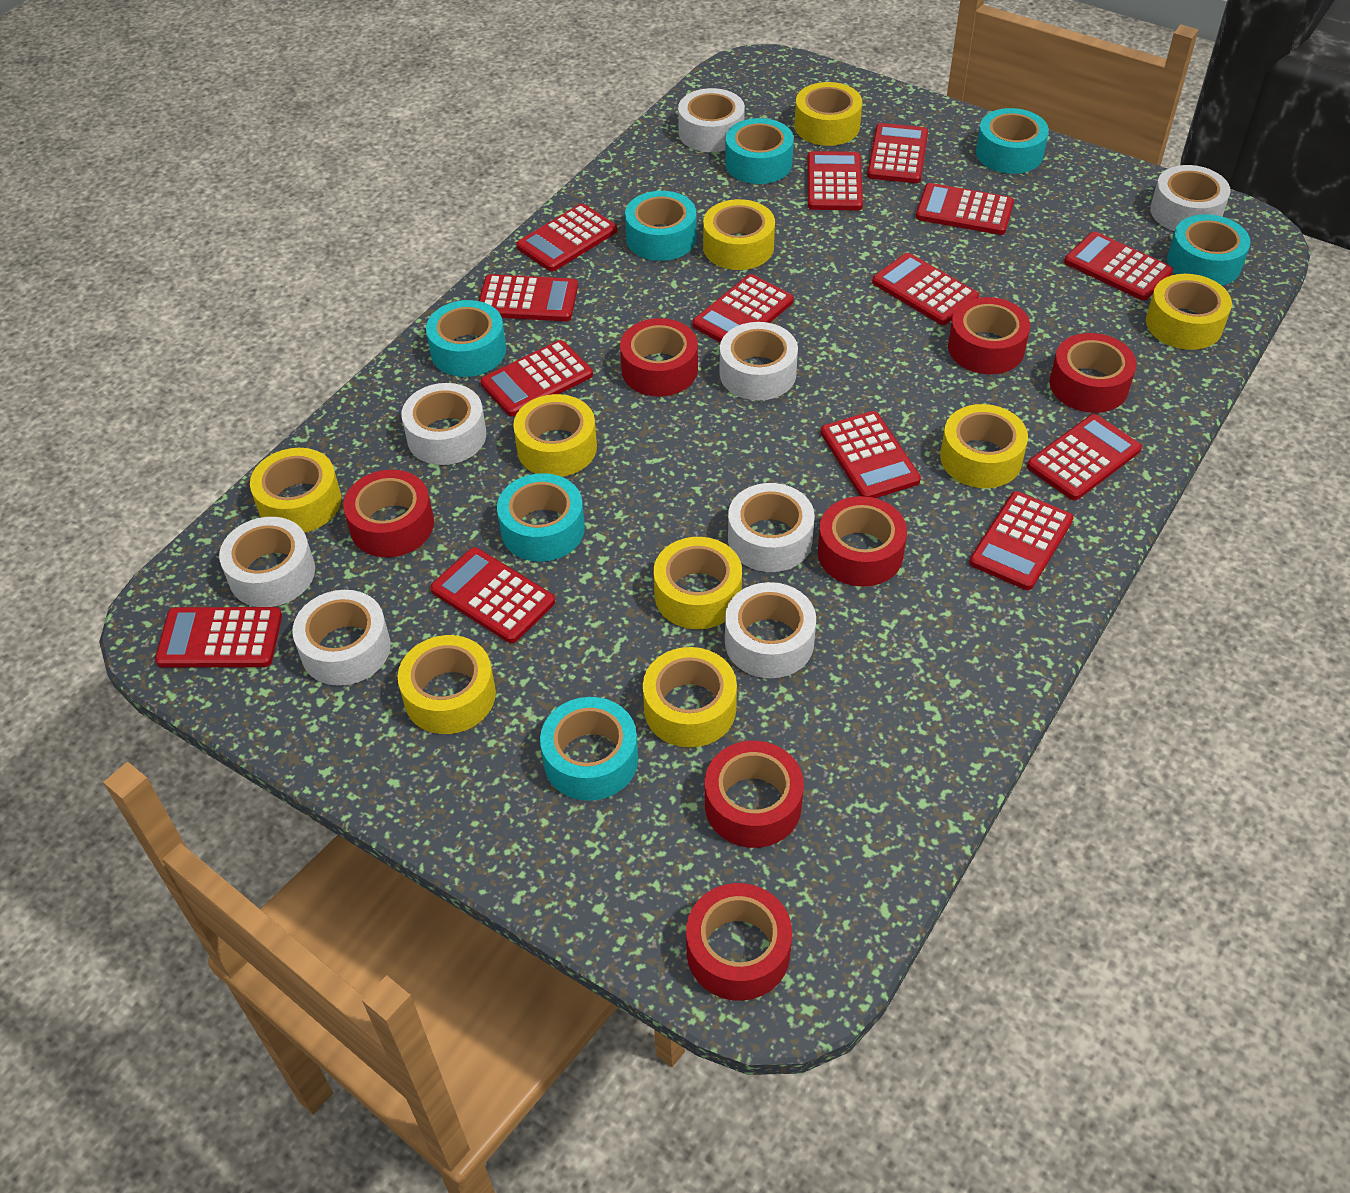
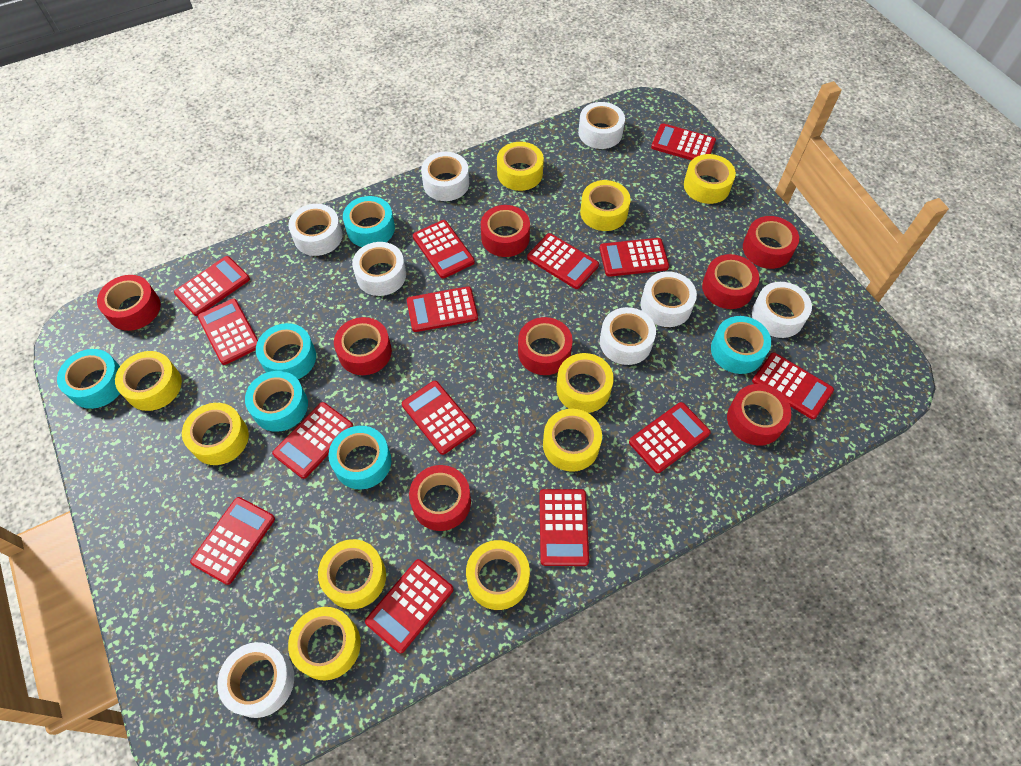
red tape: 7 -> 8
turquoise tape: 7 -> 6
yellow tape: 9 -> 10

